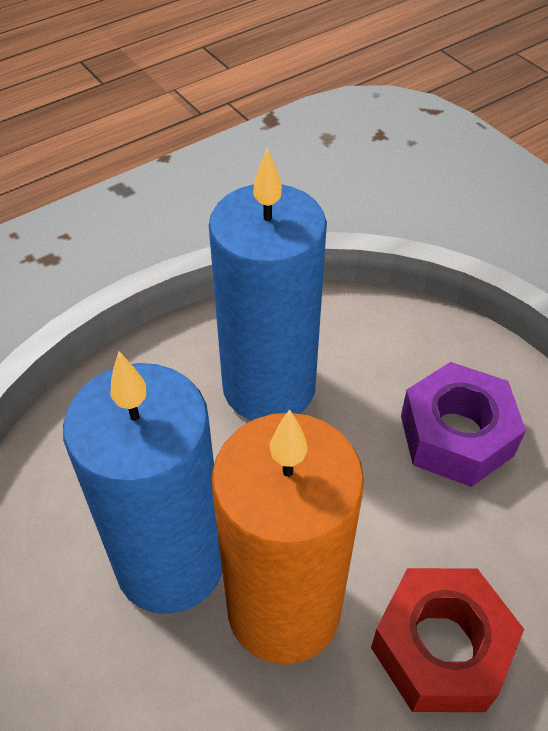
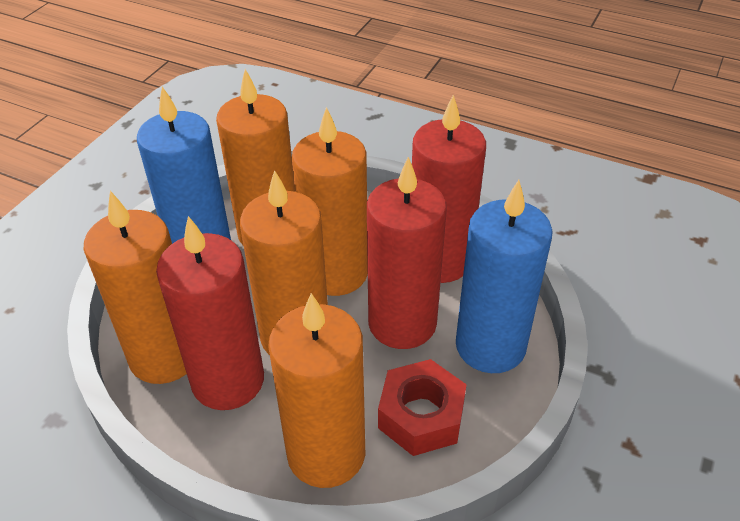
orange candle: 1 -> 5
purple nut: 1 -> 0
red candle: 0 -> 3

